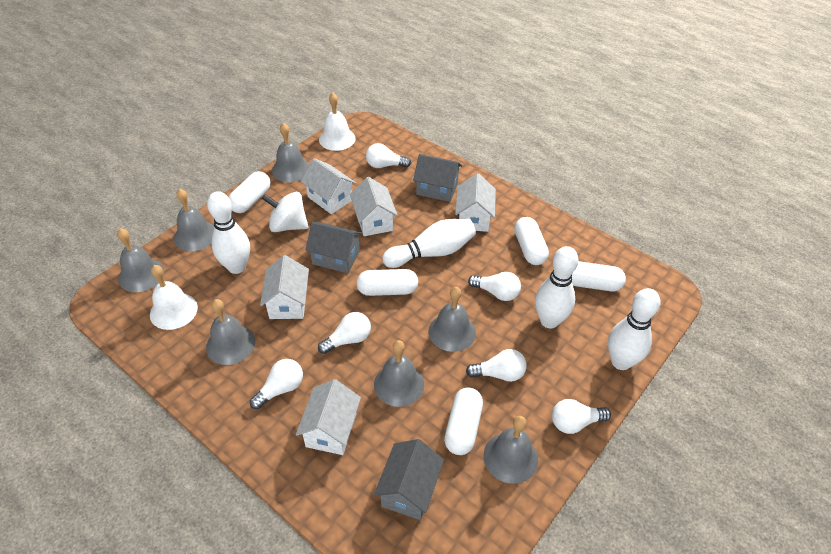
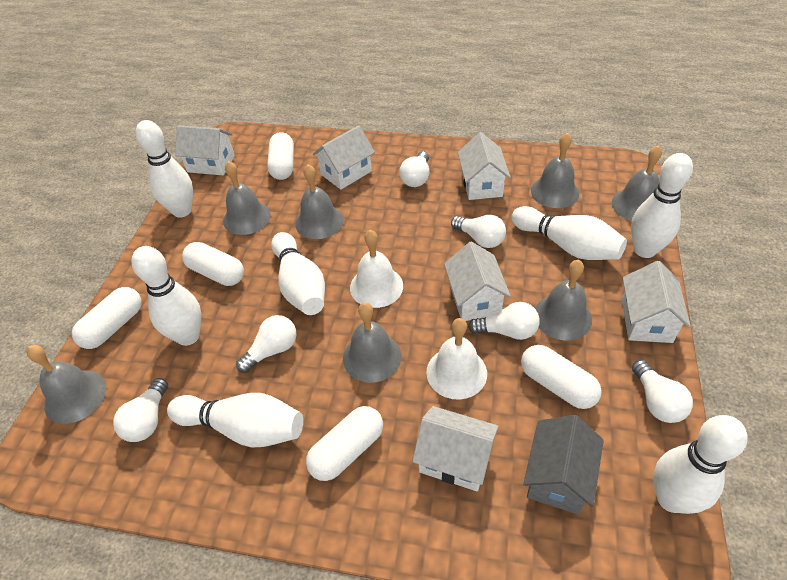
grey house: 3 -> 1
white bowling pin: 4 -> 7
white house: 5 -> 6
white spinning top: 1 -> 0

